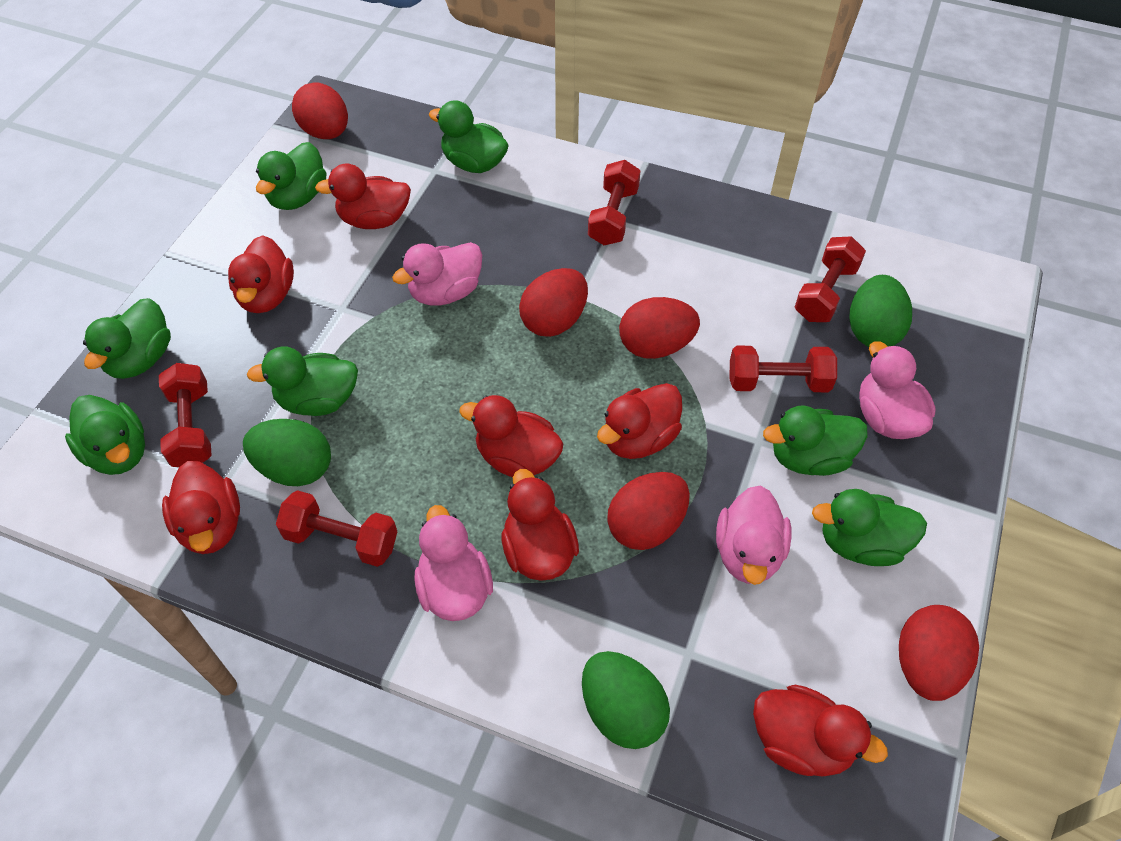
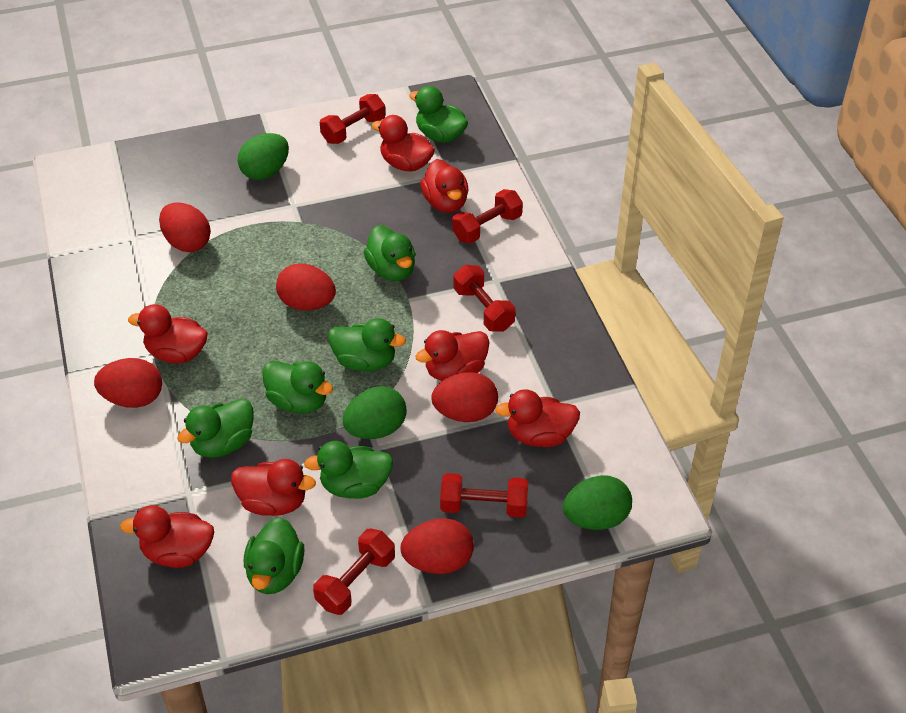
pink duck: 4 -> 0

